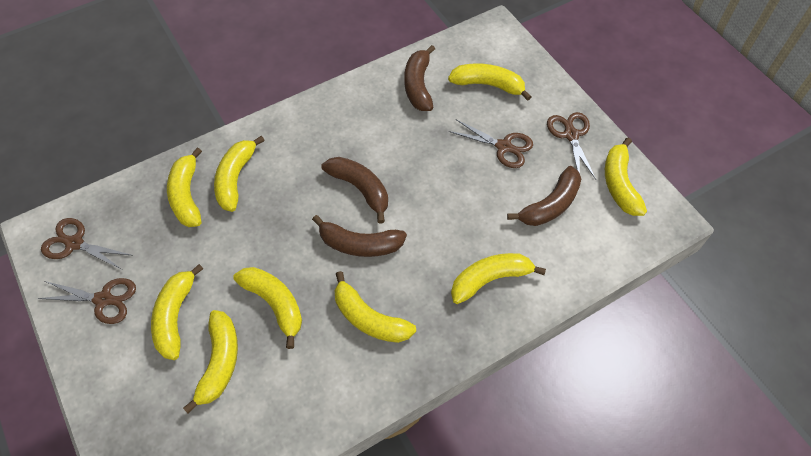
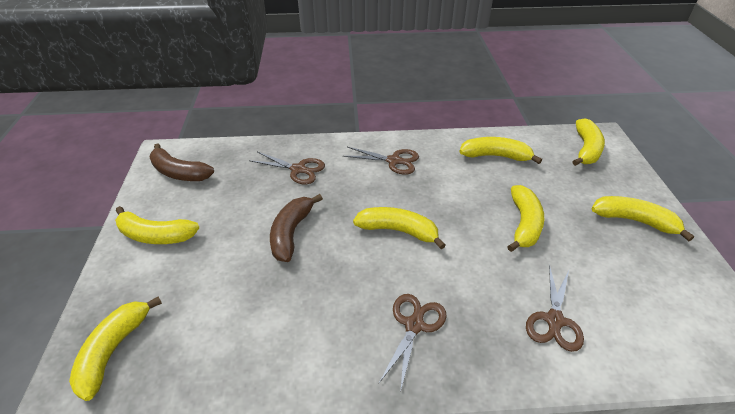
brown banana: 4 -> 2
yellow banana: 9 -> 7

